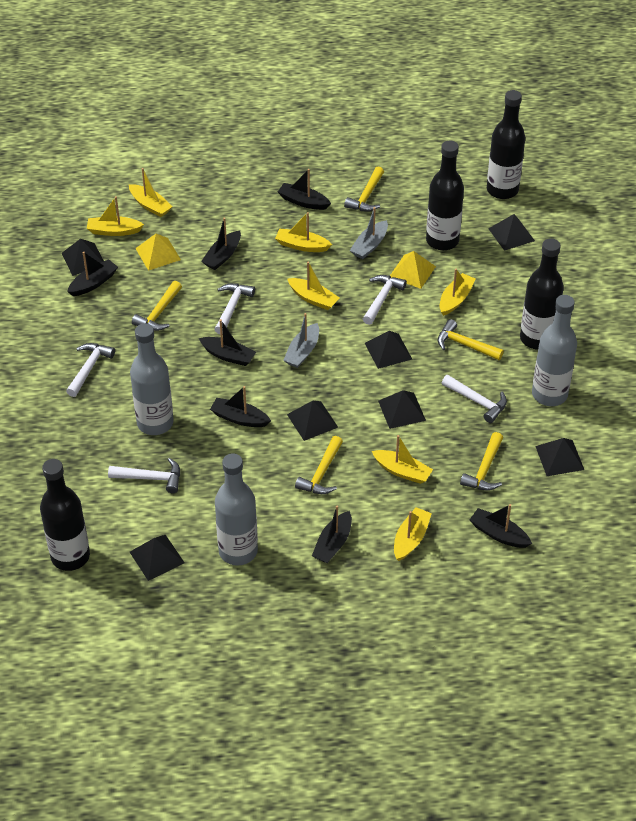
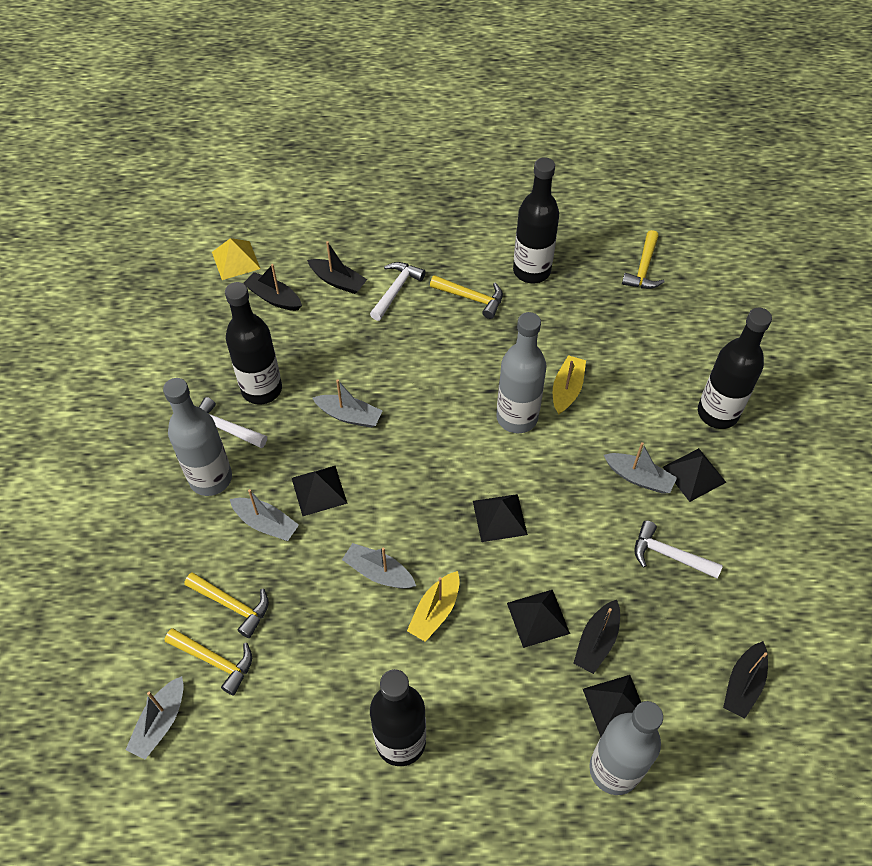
black boat: 7 -> 4
black pyramid: 7 -> 5
grey boat: 2 -> 5
white hammer: 5 -> 3
yellow boat: 7 -> 2
yellow hammer: 5 -> 4
yellow pyramid: 2 -> 1

